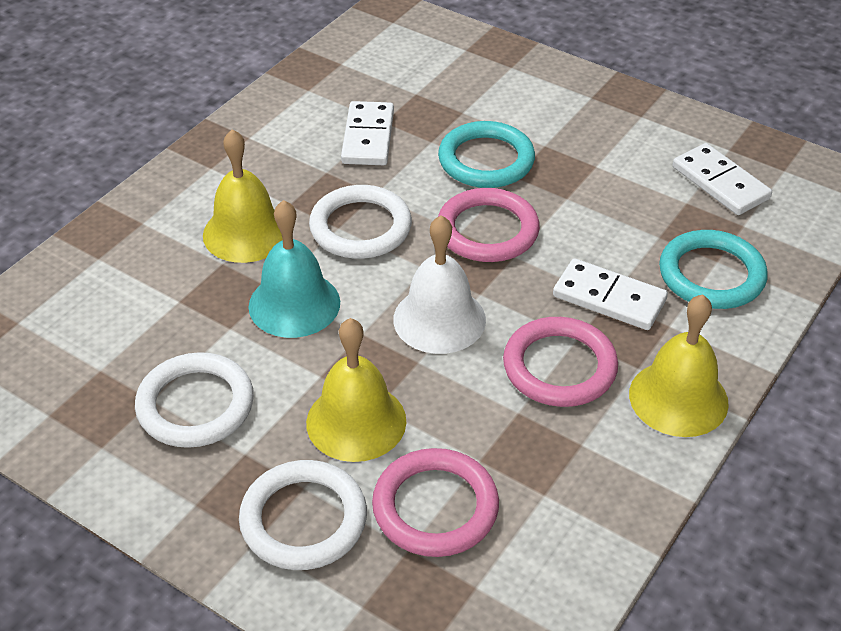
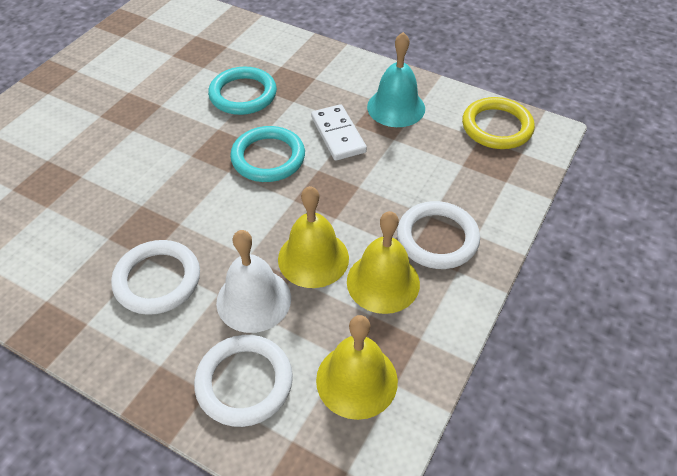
pink ring: 3 -> 0
white domino: 3 -> 1
yellow ring: 0 -> 1

